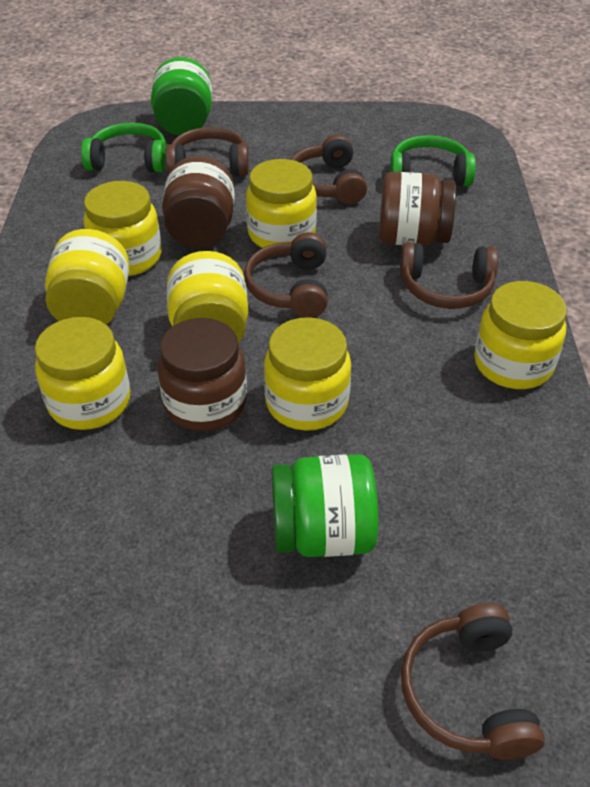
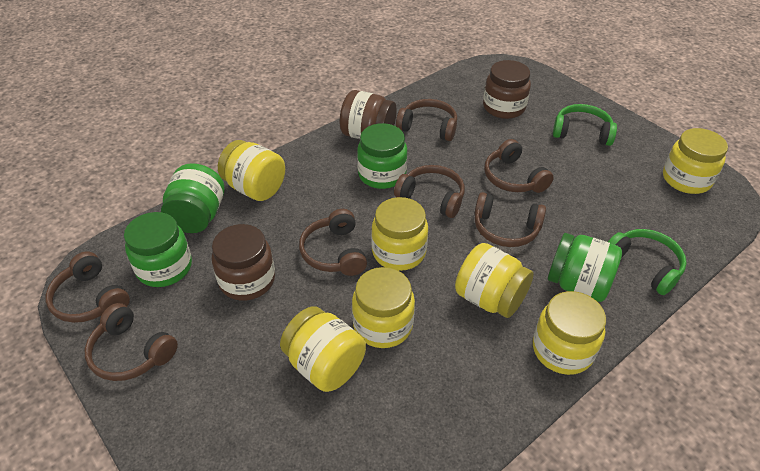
brown headphones: 5 -> 7
green jar: 2 -> 4

